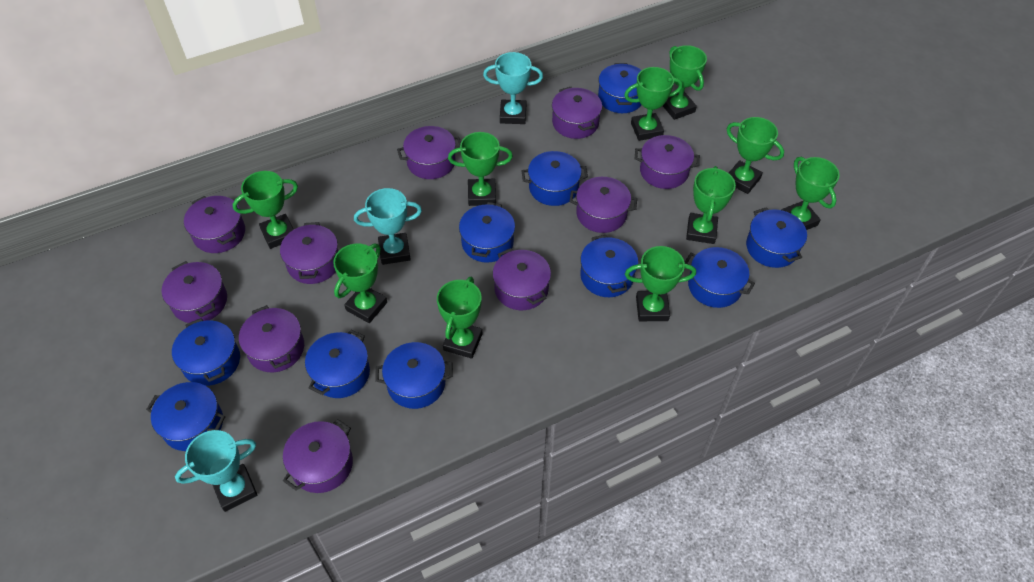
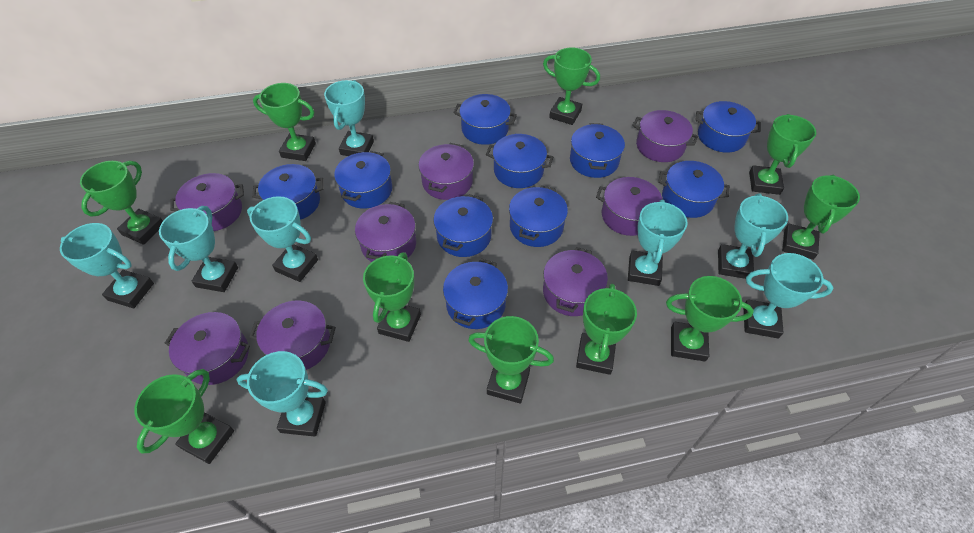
purple pot: 10 -> 8
turquoise trophy: 3 -> 8

